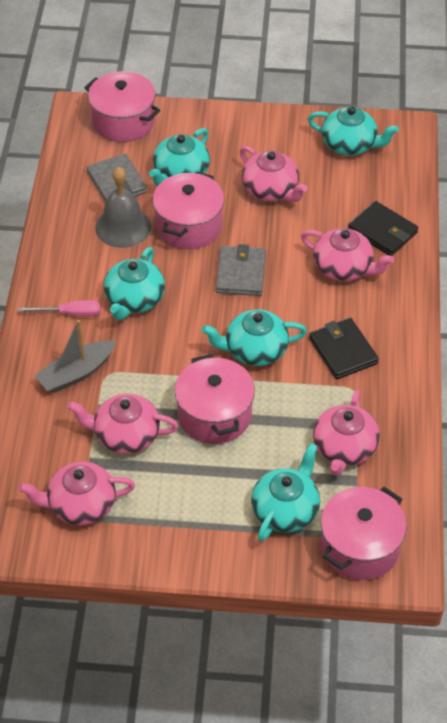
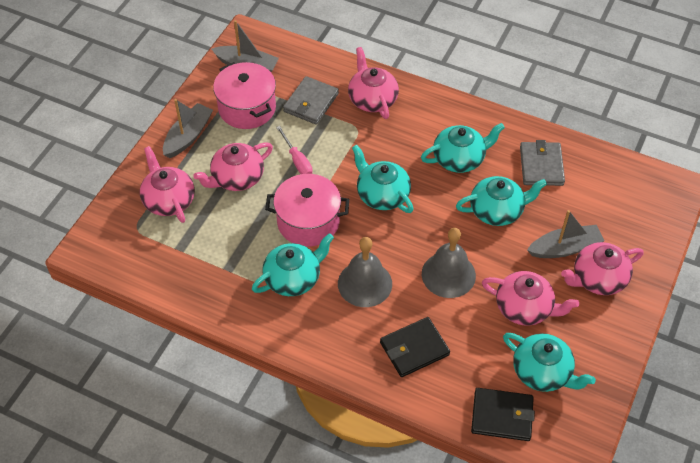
grey bell: 1 -> 2
grey boat: 1 -> 3
pink pot: 4 -> 2

